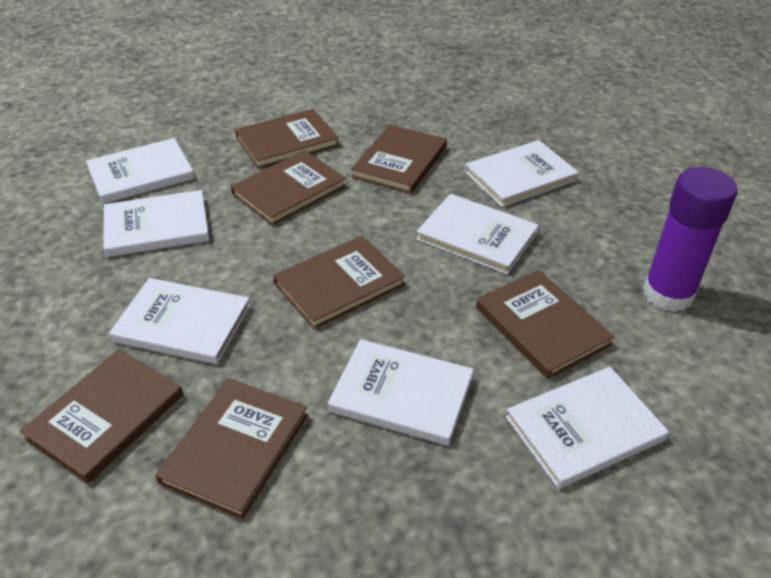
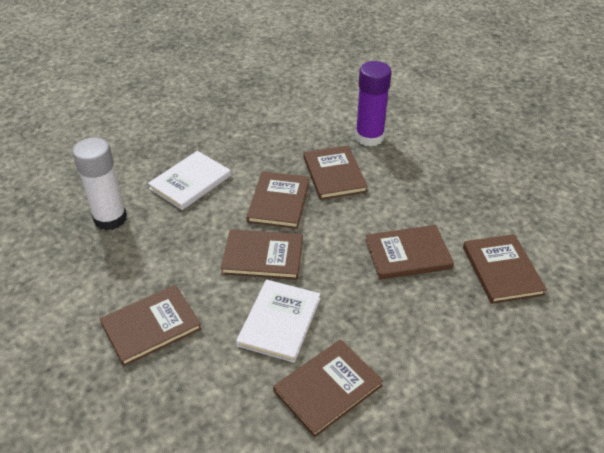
white book: 7 -> 2
white glue stick: 0 -> 1

